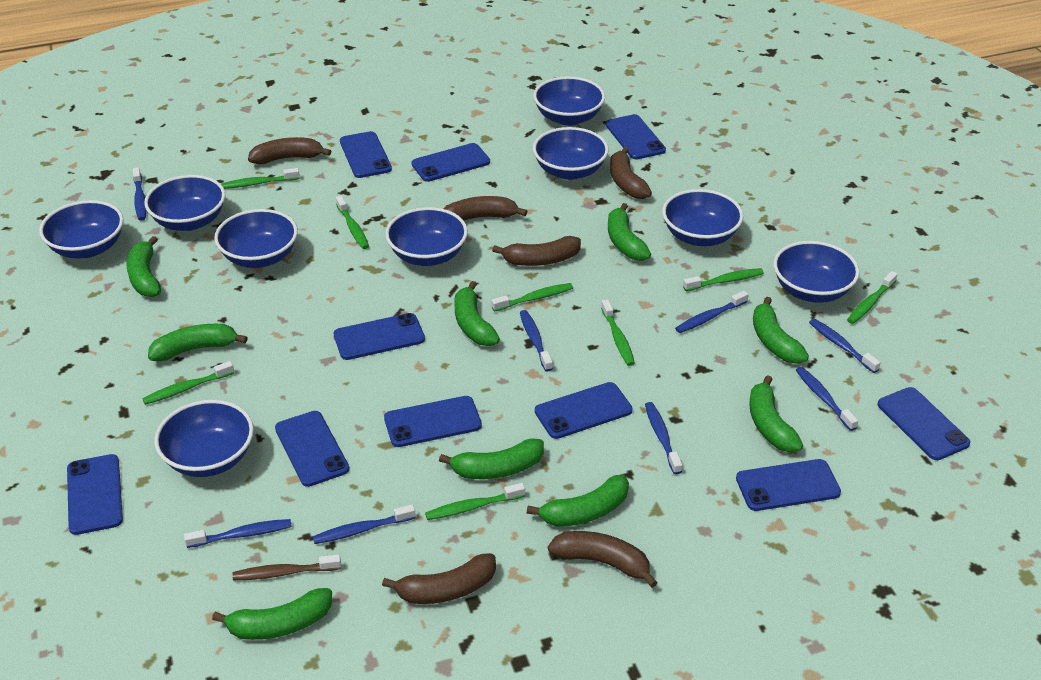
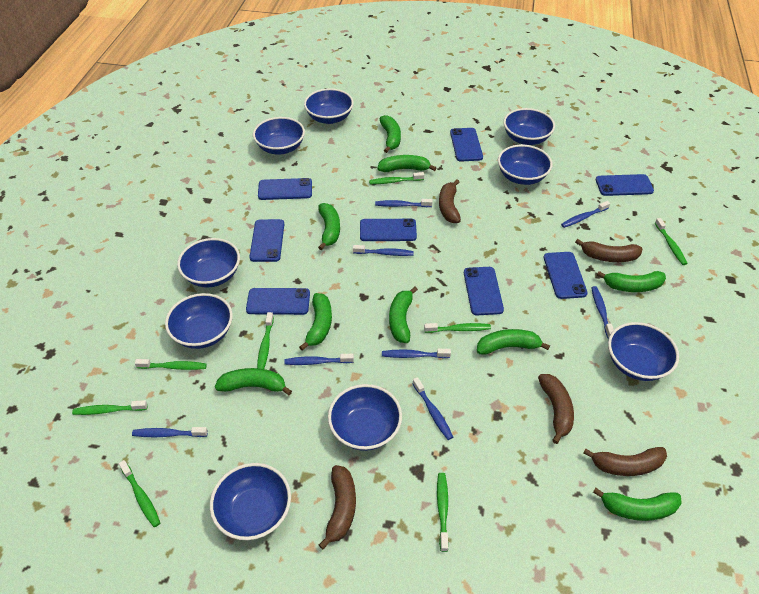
blue phone: 10 -> 8
brown banana: 6 -> 5
brown toothbrush: 1 -> 0

